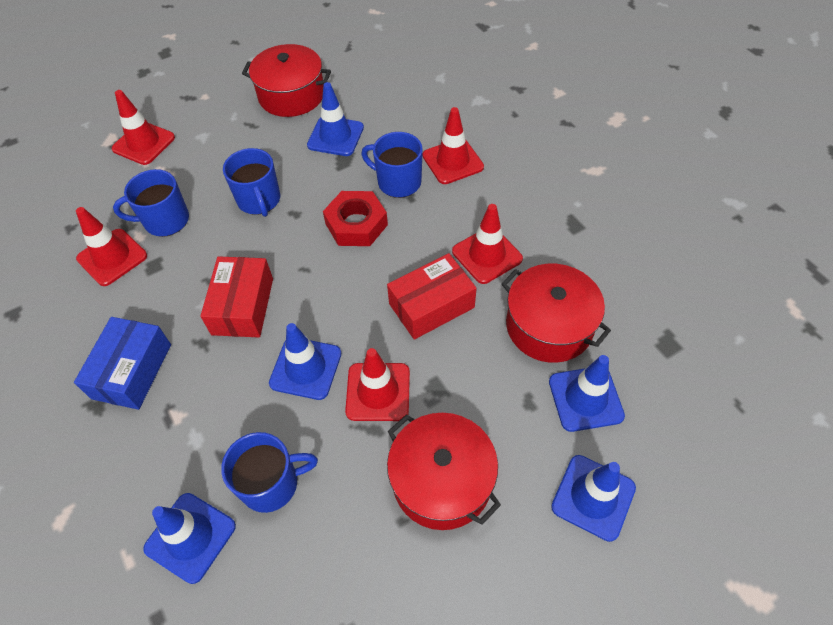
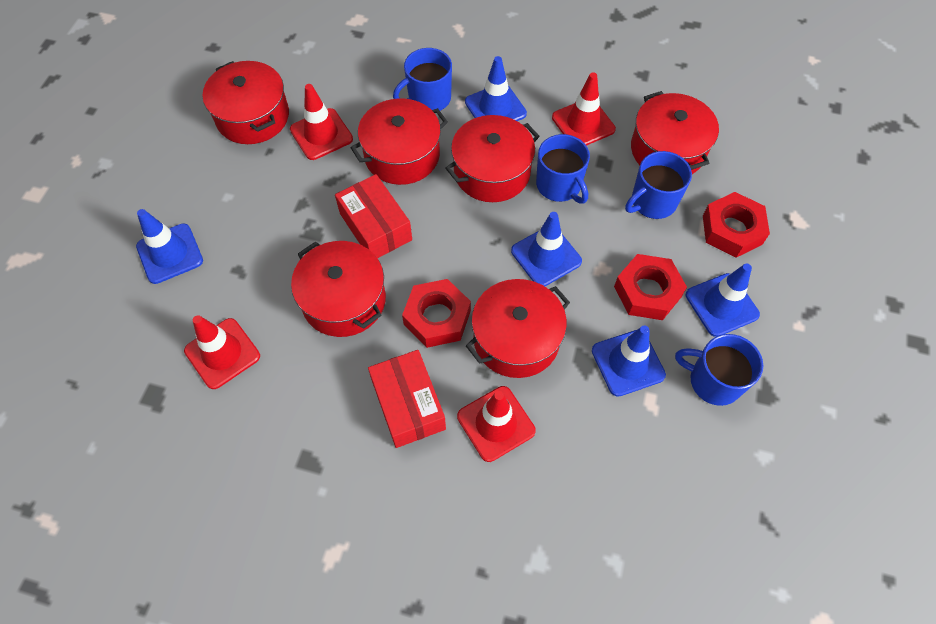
blue box: 1 -> 0
red nut: 1 -> 3
red pot: 3 -> 6
red traffic cone: 5 -> 4

